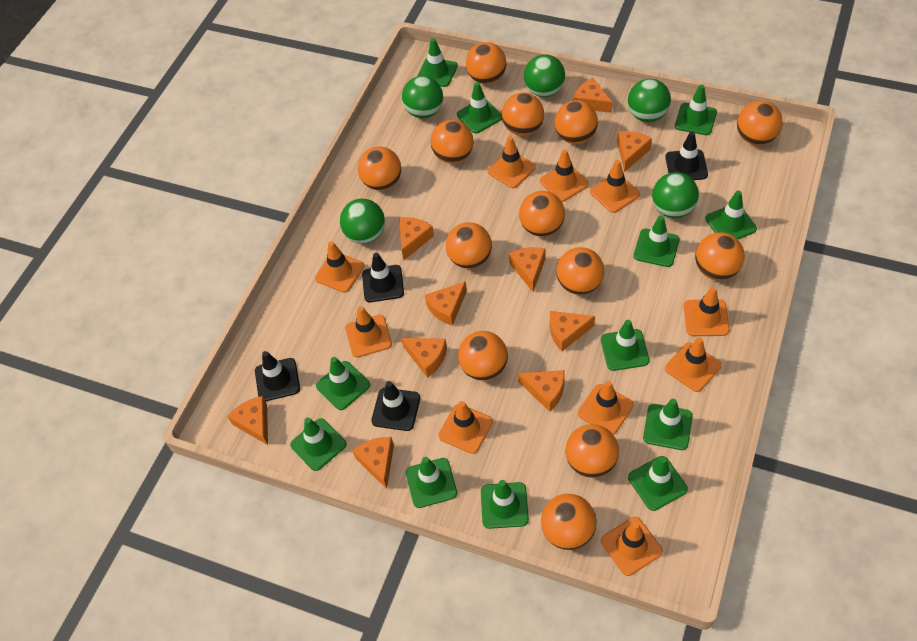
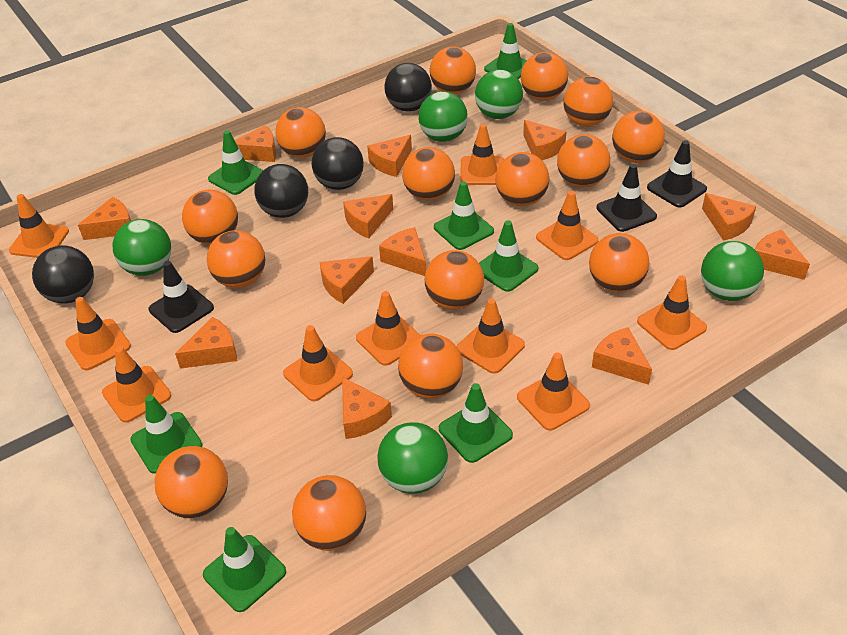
black ball: 0 -> 4
black traffic cone: 4 -> 3
green traffic cone: 12 -> 7
orange ball: 13 -> 15
orange cheese: 10 -> 12

